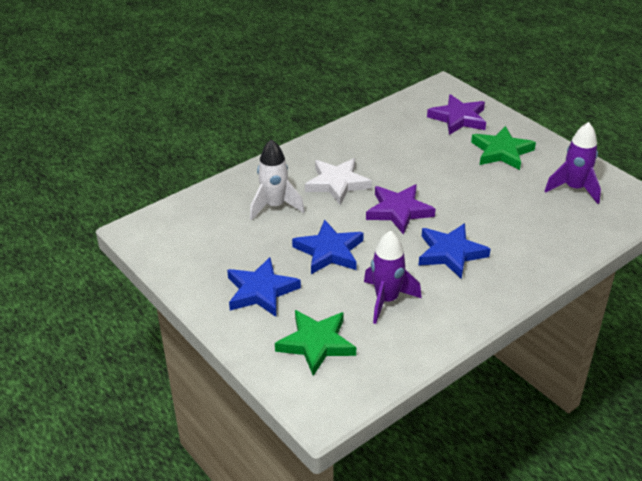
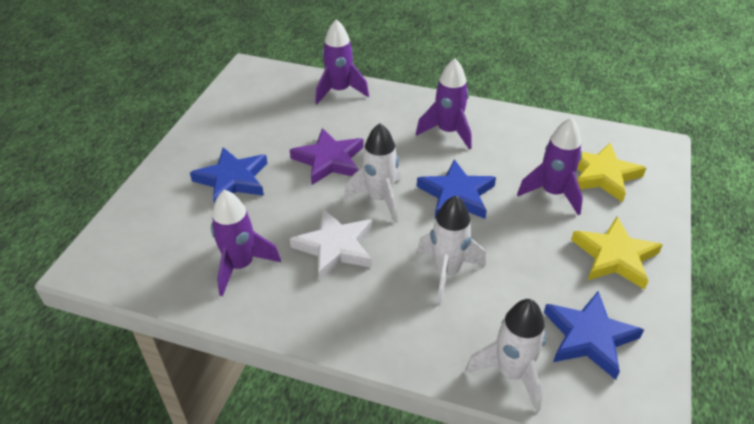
green star: 2 -> 0
purple rocket: 2 -> 4
purple star: 2 -> 1
white rocket: 1 -> 3
yellow star: 0 -> 2

